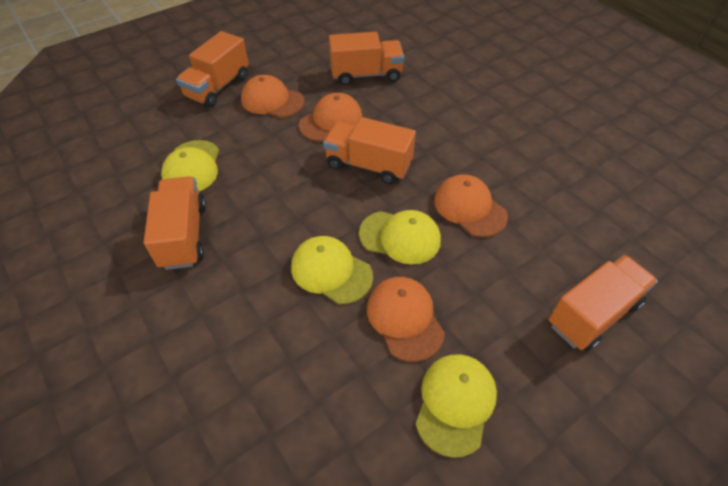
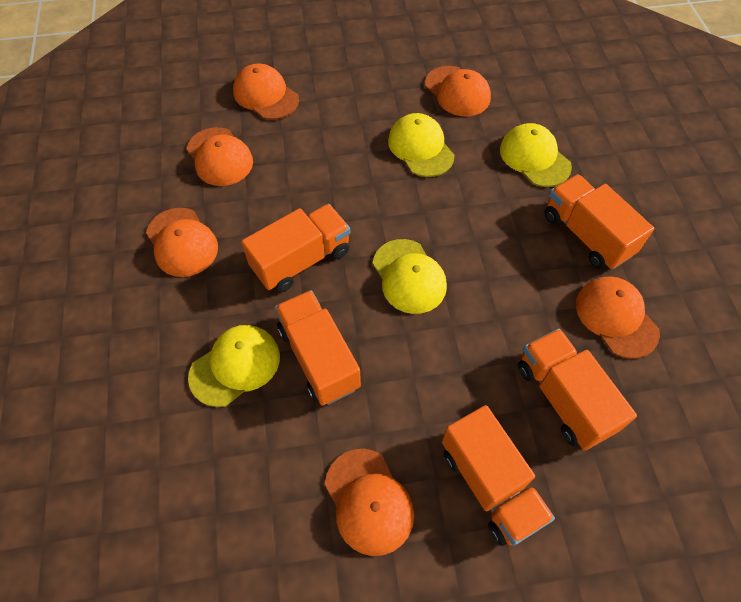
orange cap: 4 -> 6

